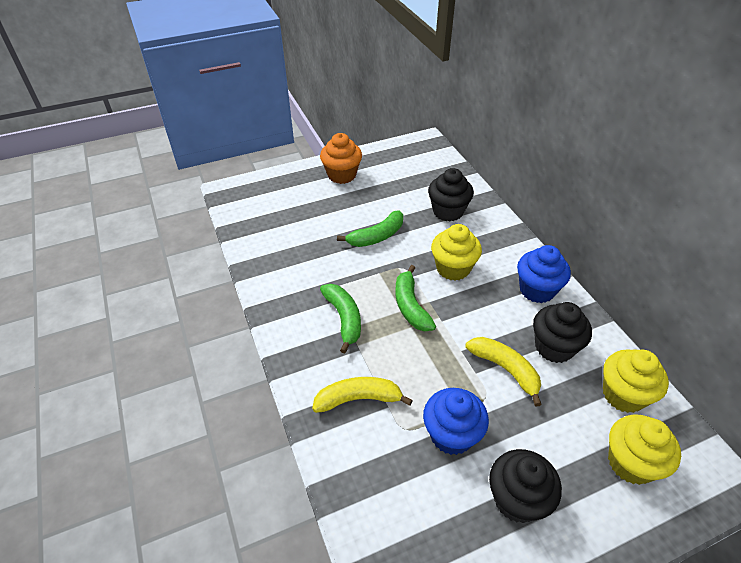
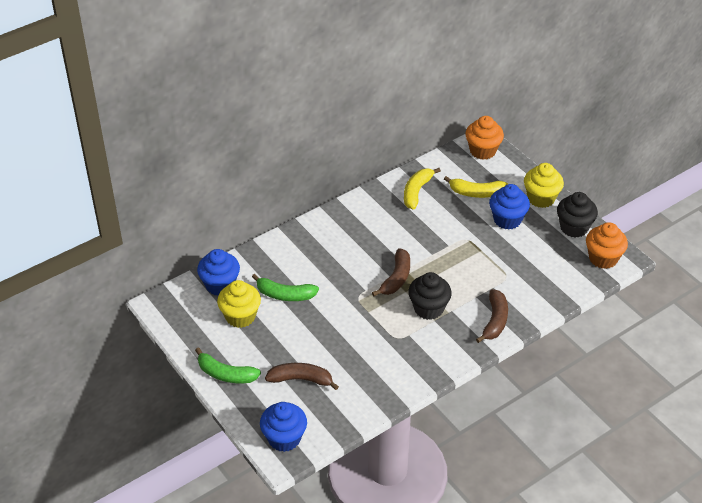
black cupcake: 3 -> 2
blue cupcake: 2 -> 3
brown banana: 0 -> 3
green banana: 3 -> 2
orange cupcake: 1 -> 2
yellow cupcake: 3 -> 2

